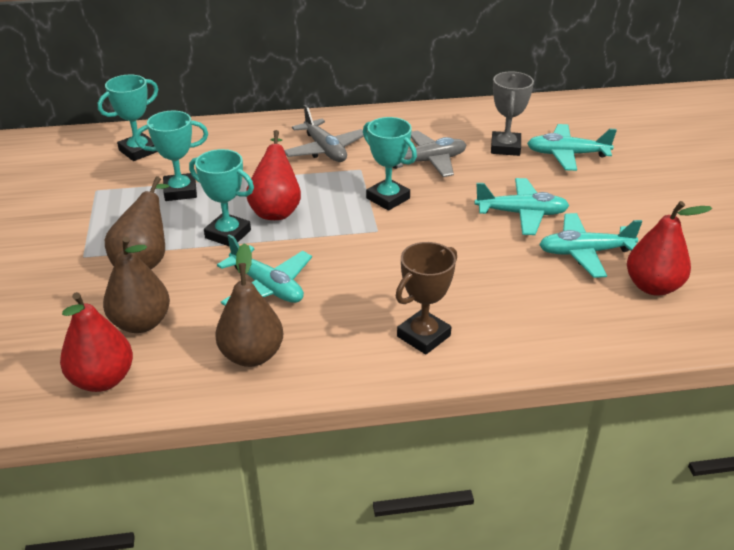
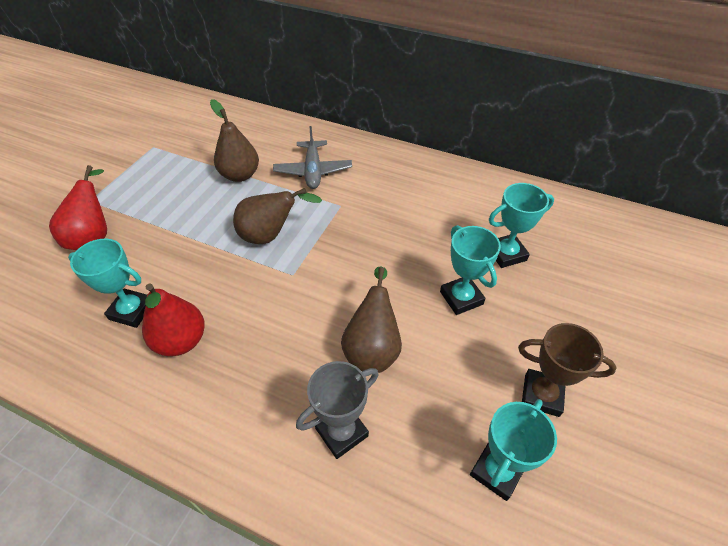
grey plane: 2 -> 1
red pear: 3 -> 2
turquoise plane: 4 -> 0

